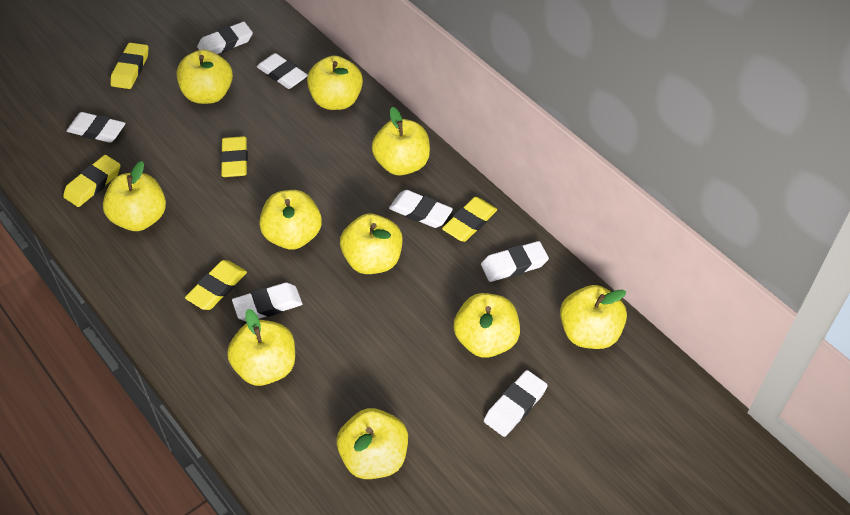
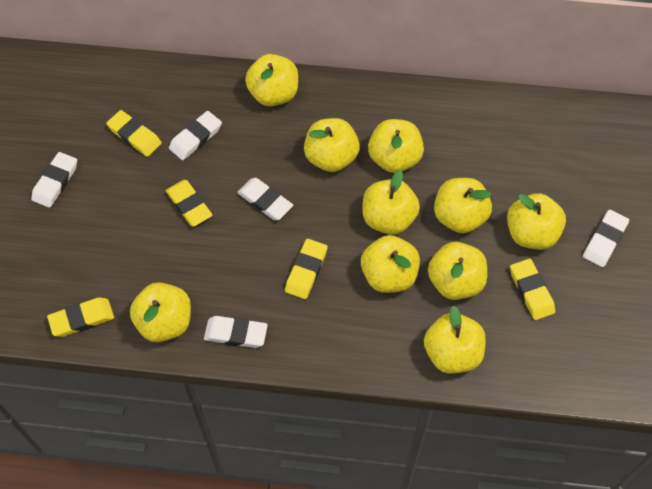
white eraser: 7 -> 5

